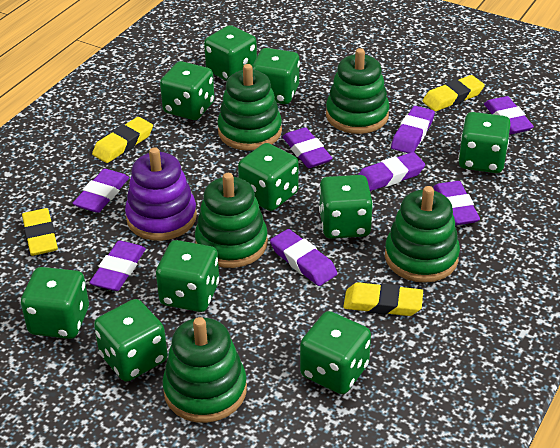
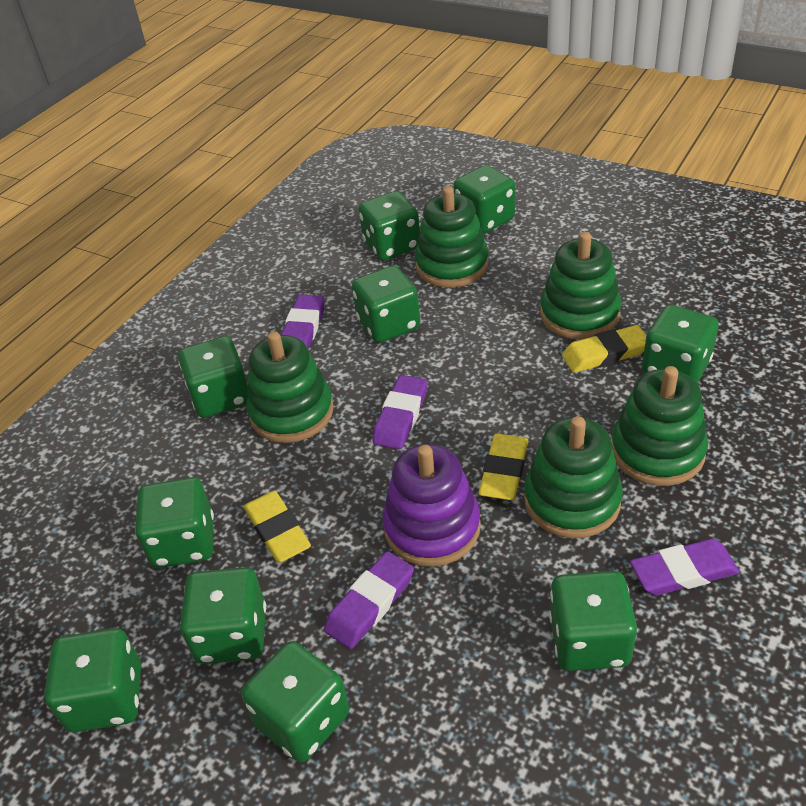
purple eraser: 8 -> 4
yellow eraser: 4 -> 3

